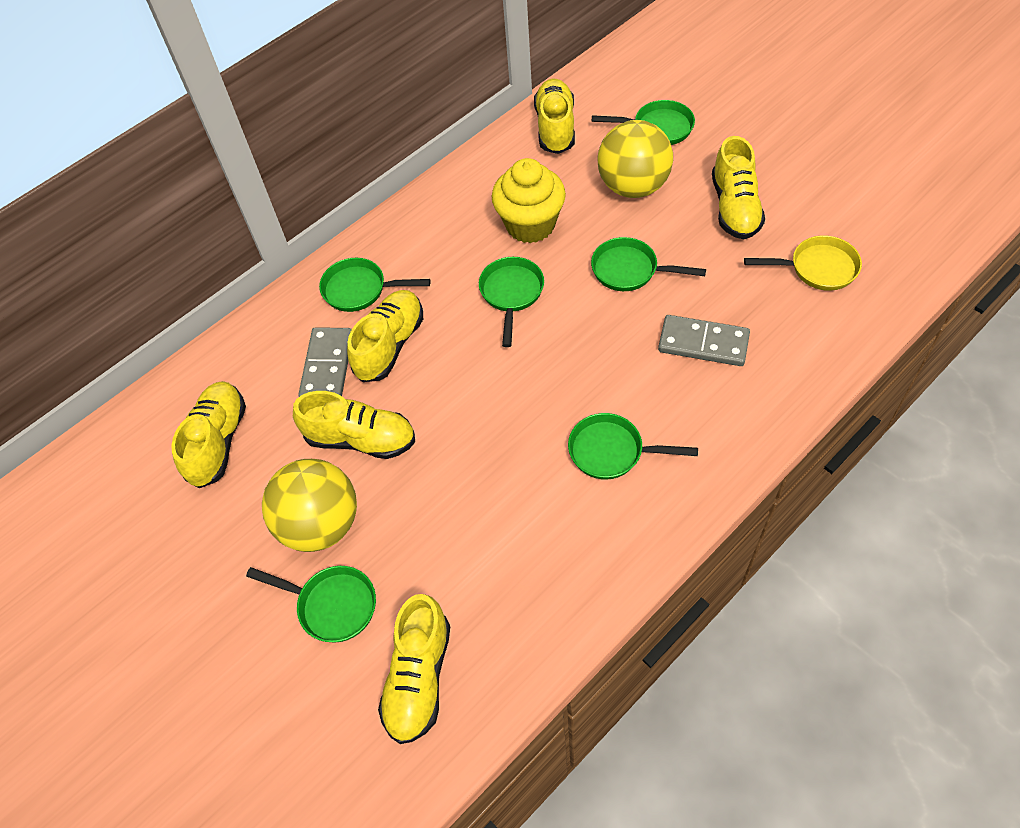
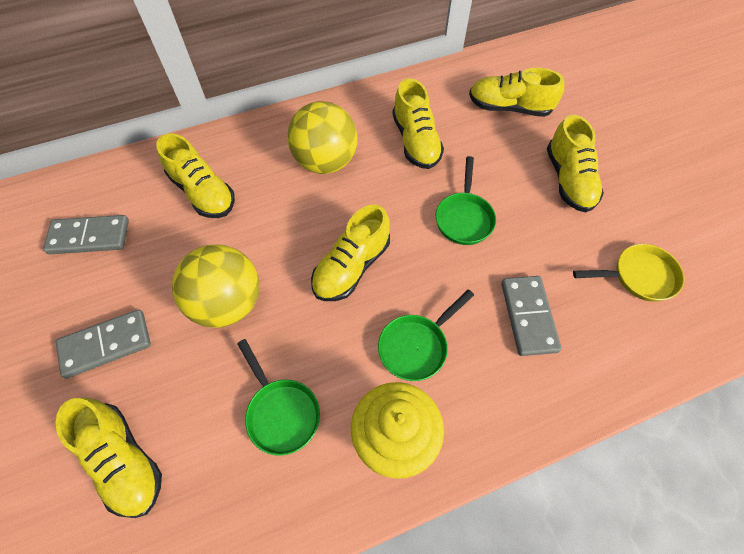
green pan: 6 -> 3
grey domino: 2 -> 3

